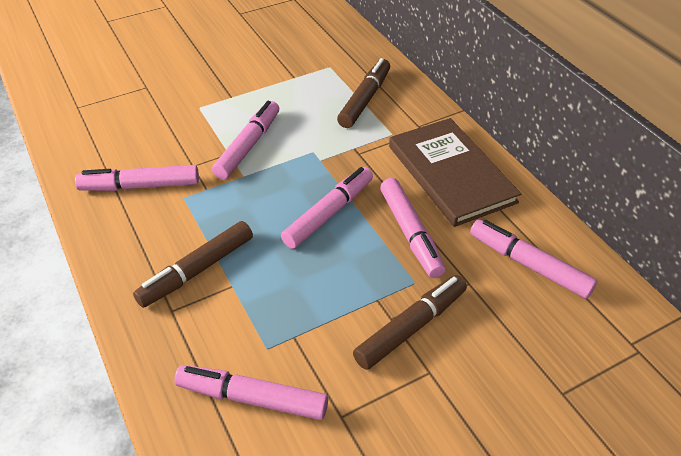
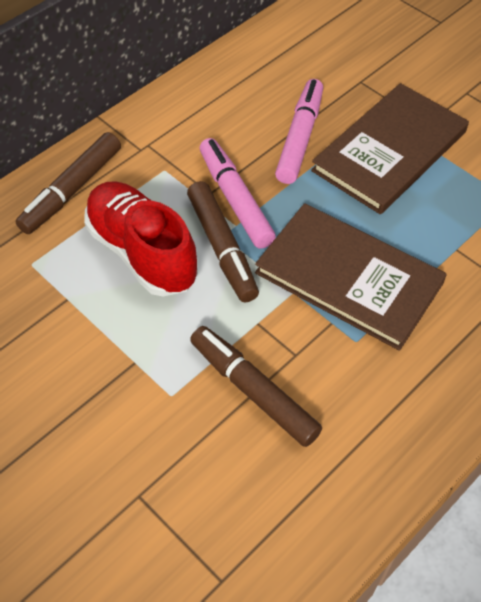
brown book: 1 -> 2
pink marker: 6 -> 2
red shoe: 0 -> 1

